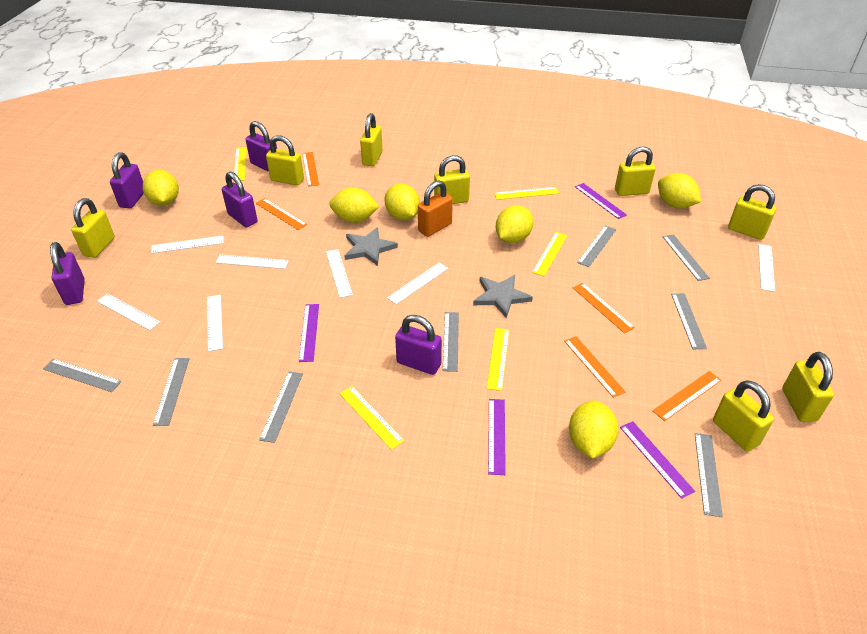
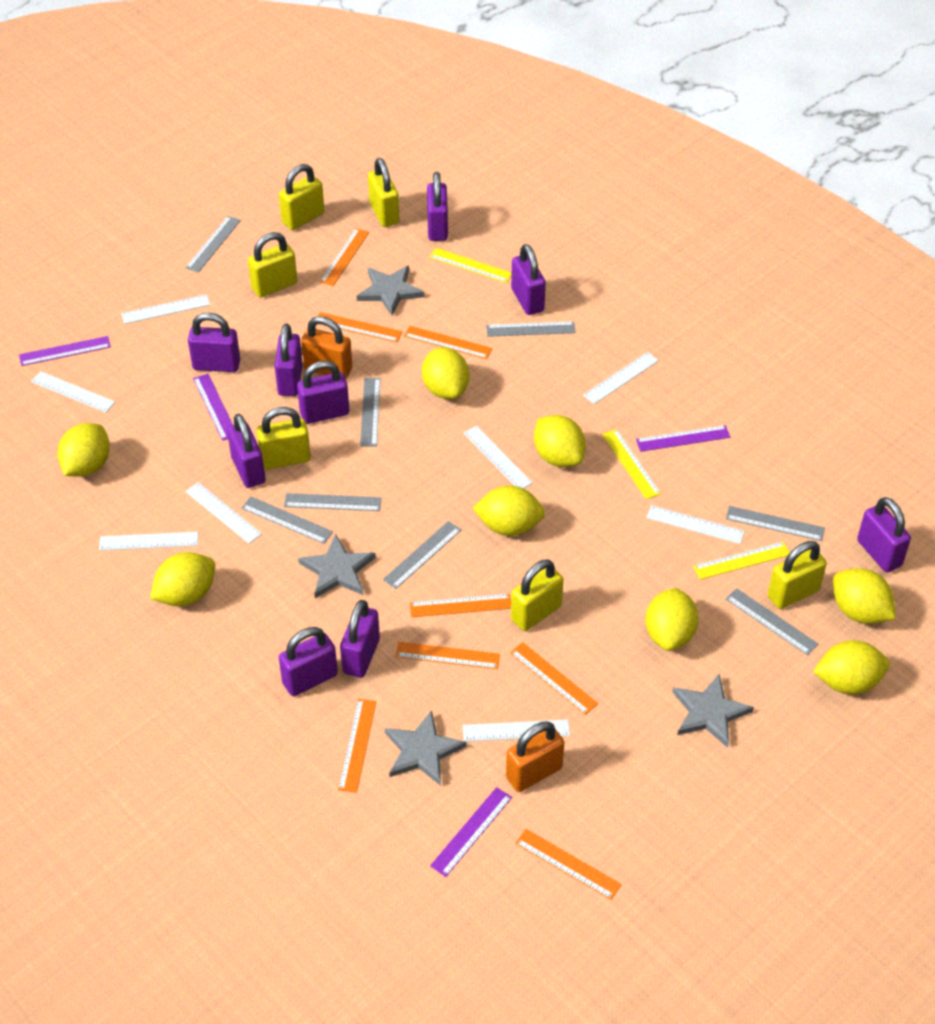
grey star: 2 -> 4
orange padlock: 1 -> 2
orange ruler: 5 -> 8
purple padlock: 5 -> 9
white ruler: 7 -> 8
yellow lemon: 6 -> 8
yellow padlock: 8 -> 6
yellow ruler: 5 -> 3

